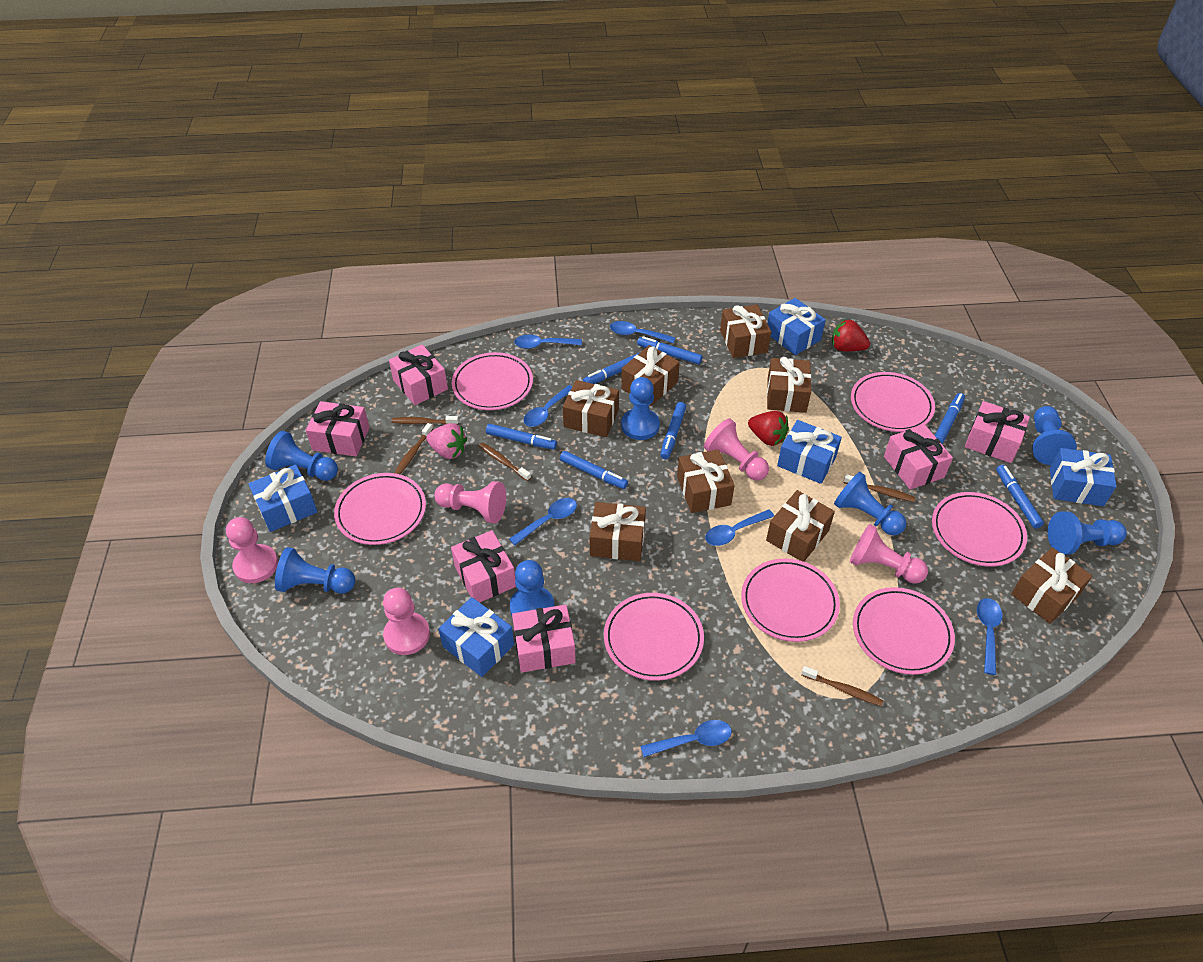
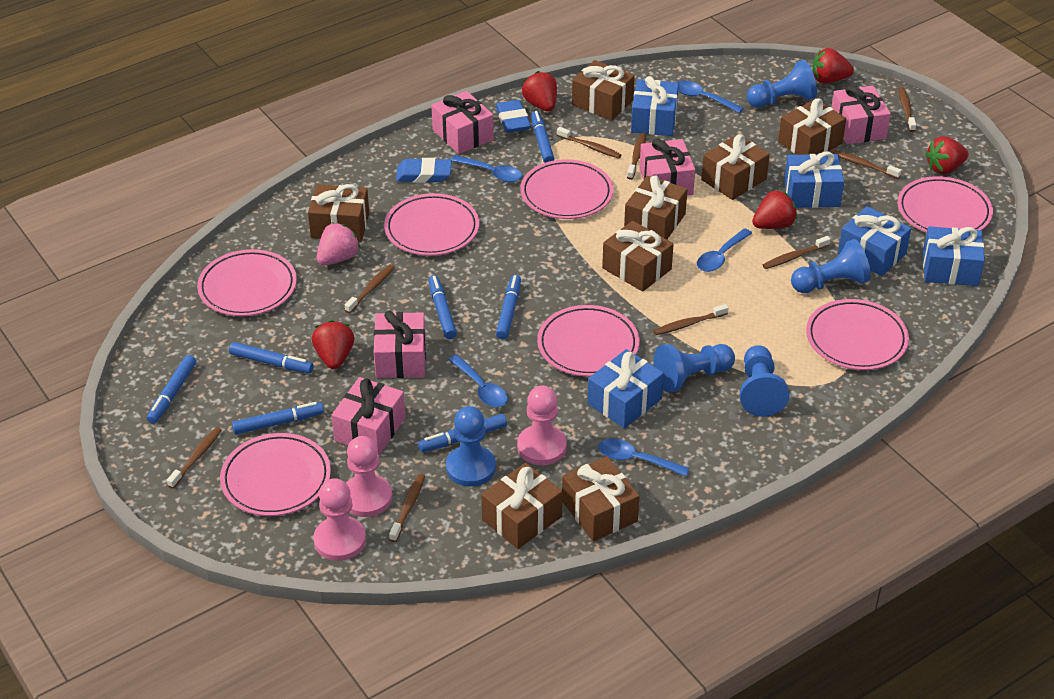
blue eraser: 0 -> 2
blue pawn: 7 -> 5
blue spoon: 7 -> 5
brown toothbrush: 5 -> 9
pink gift: 6 -> 5
pink pawn: 5 -> 3
red strawberry: 2 -> 5

